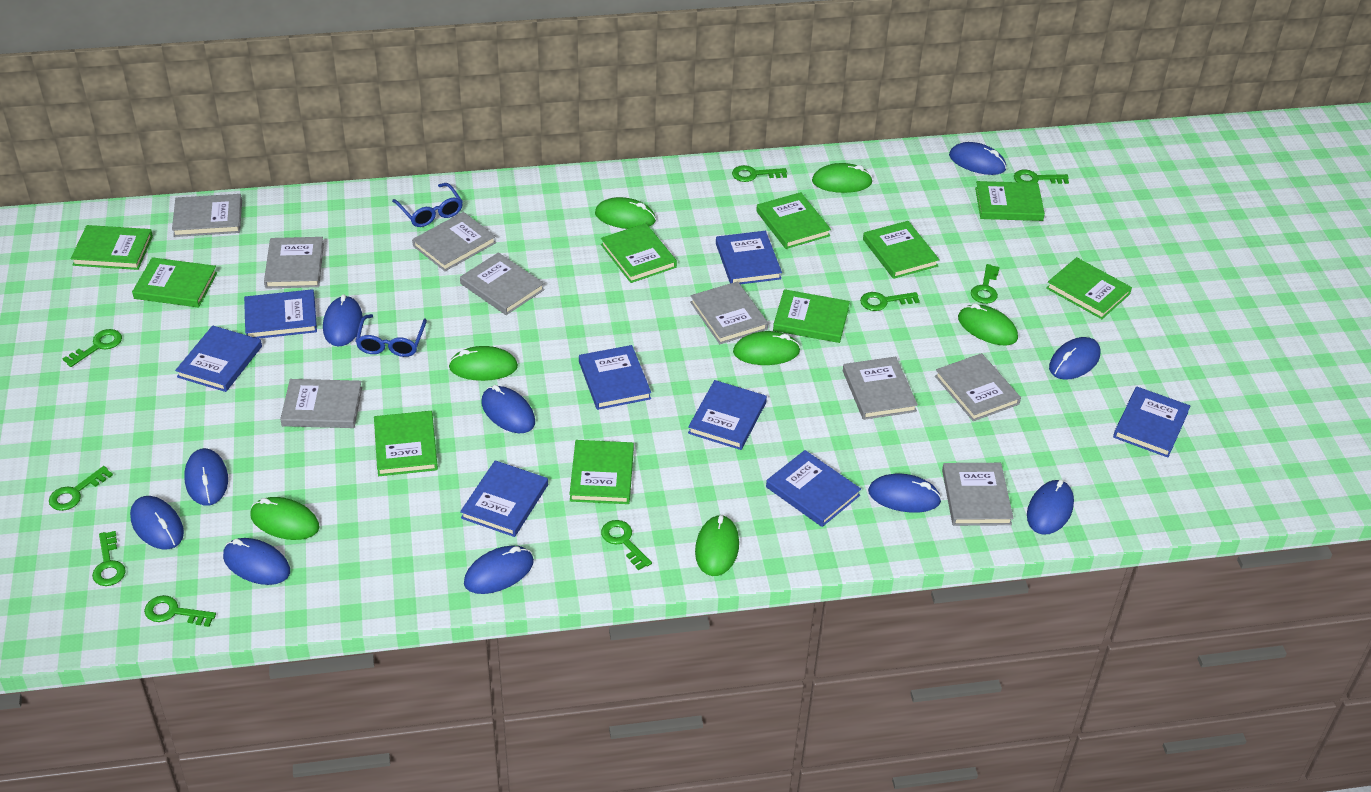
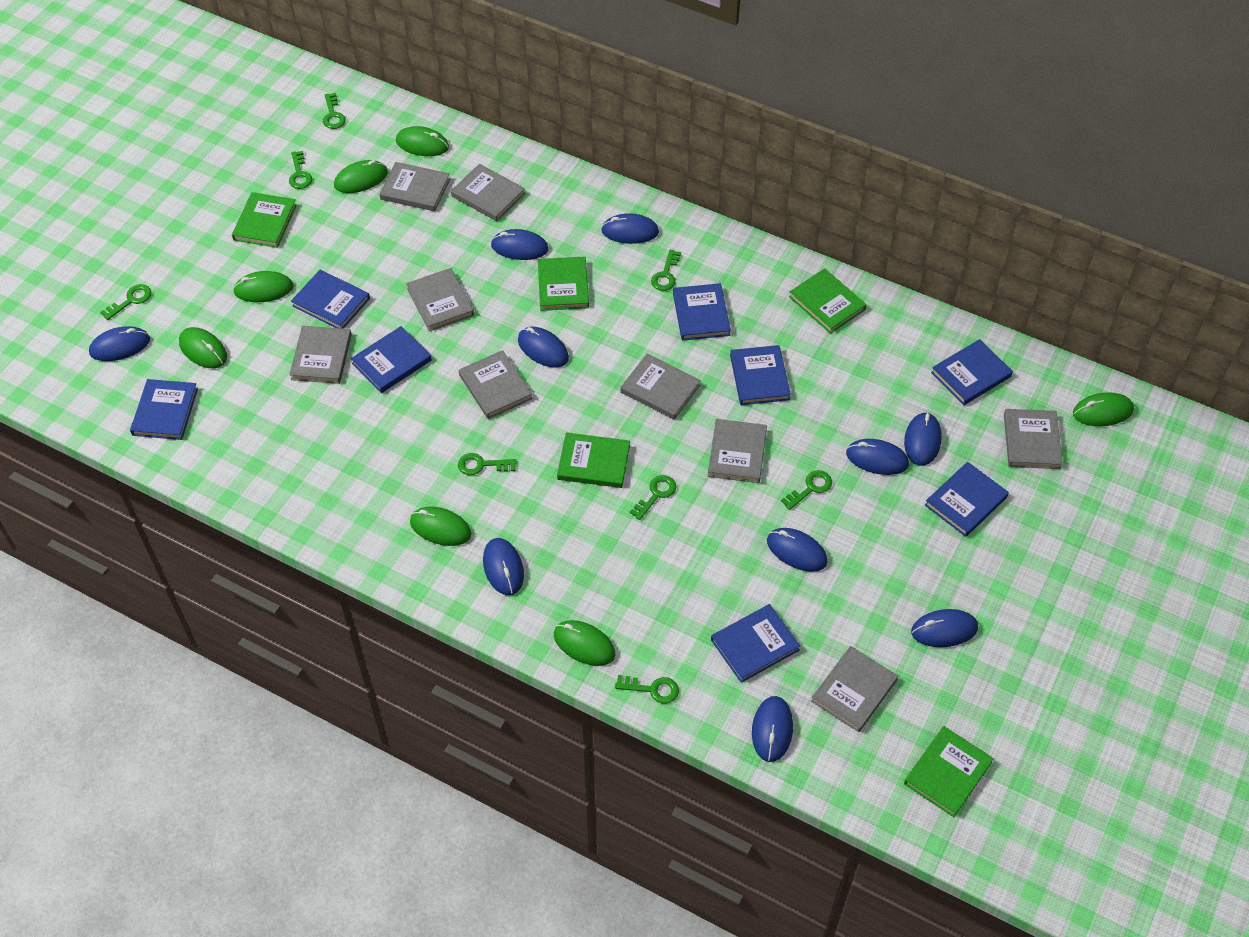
blue glasses: 2 -> 0
green book: 10 -> 5
green key: 9 -> 8

